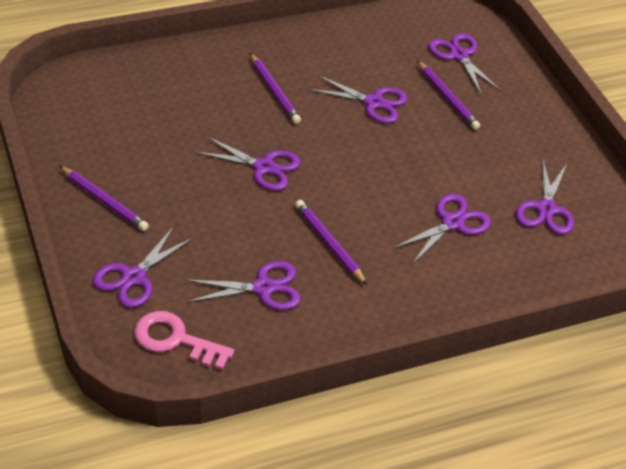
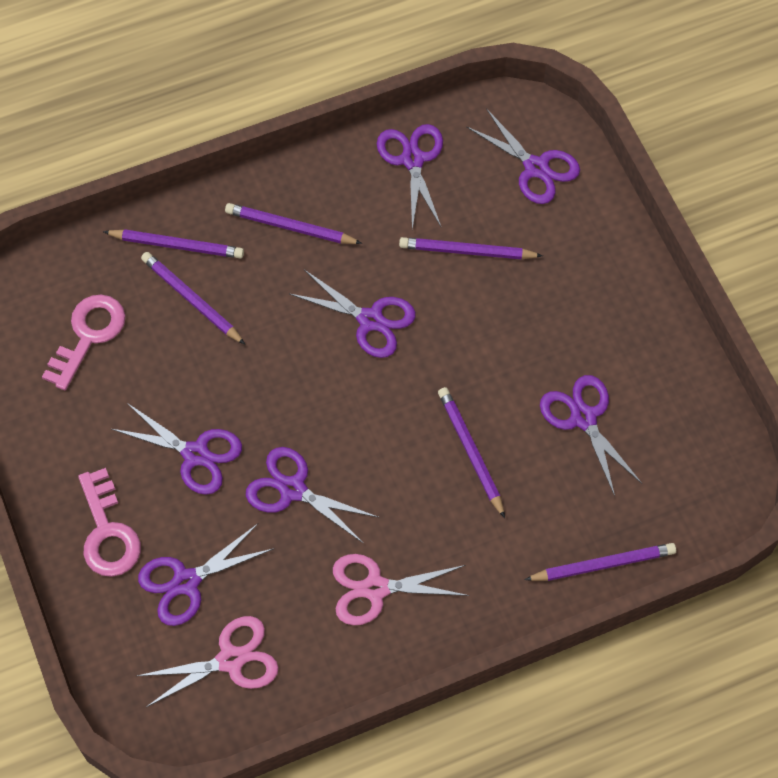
pink key: 1 -> 2
pink scissors: 0 -> 2
purple pencil: 4 -> 6

